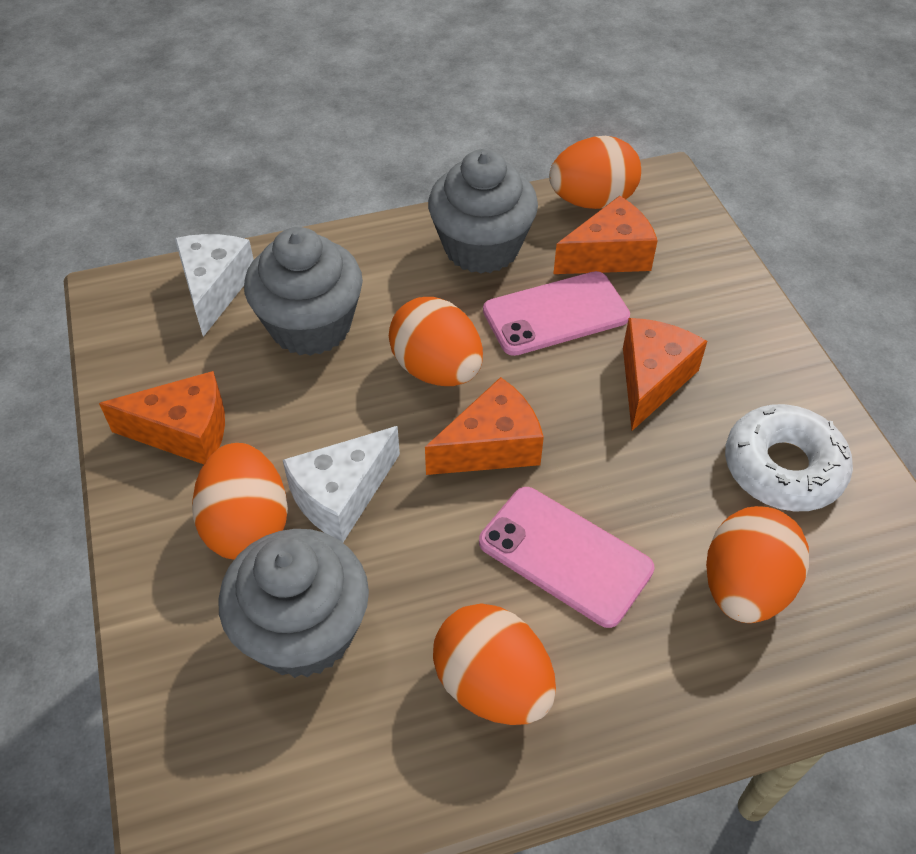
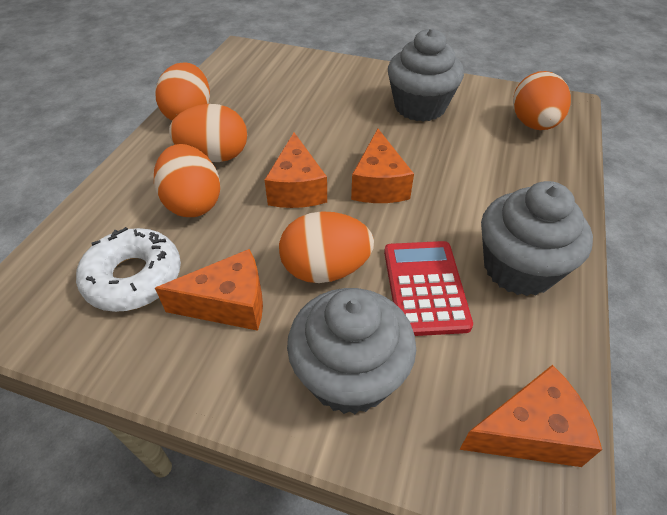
pink phone: 2 -> 0
red calculator: 0 -> 1
white cheese: 2 -> 0

